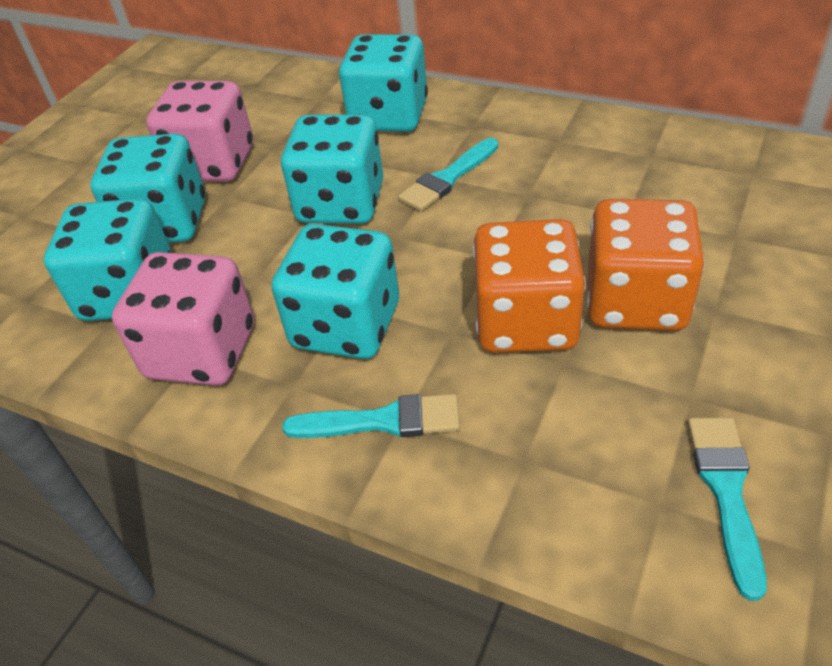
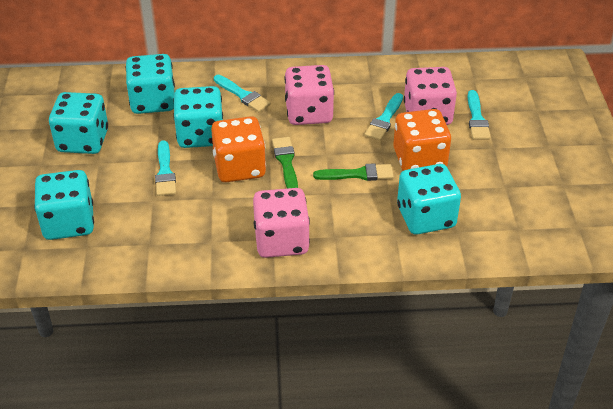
green brush: 0 -> 2
pink dice: 2 -> 3
turquoise brush: 3 -> 4

